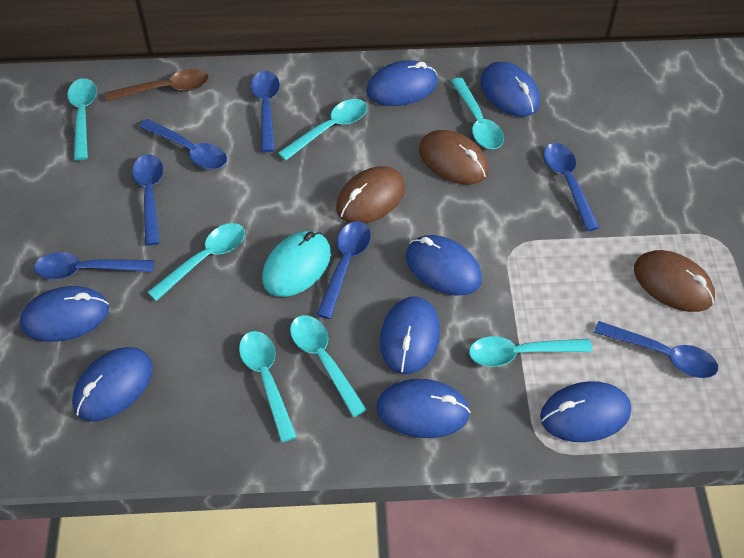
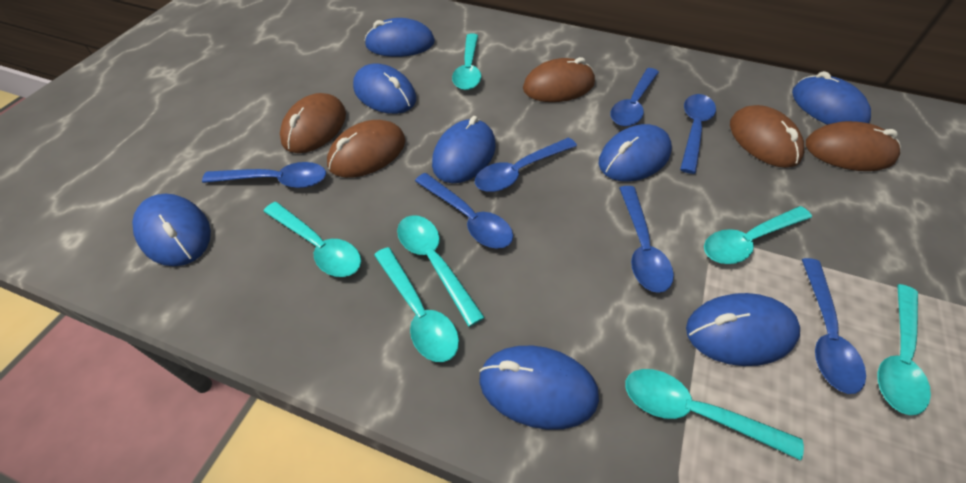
brown mouse: 3 -> 5
brown spoon: 1 -> 0
turquoise mouse: 1 -> 0

